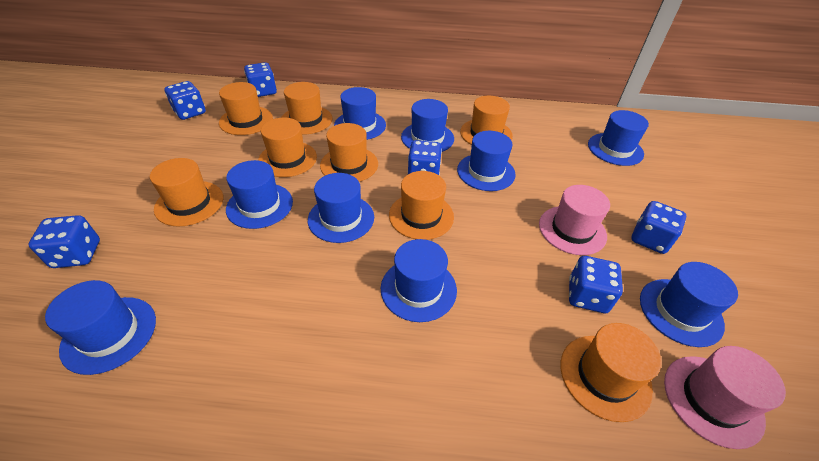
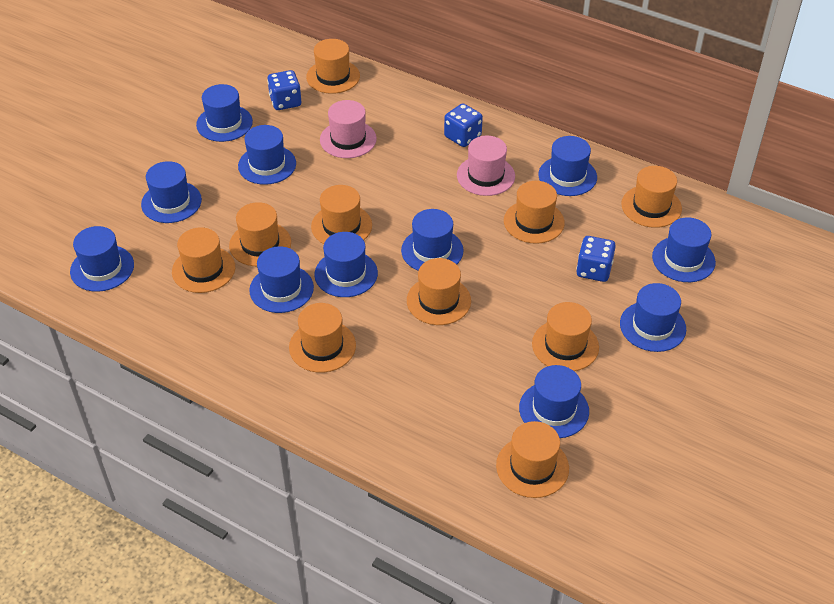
blue dice: 6 -> 3
blue hat: 9 -> 11
orange hat: 8 -> 10

